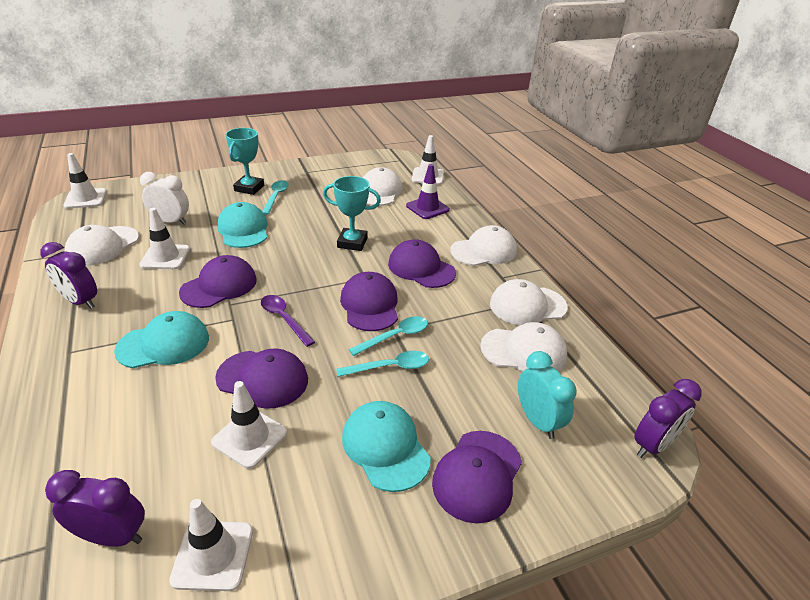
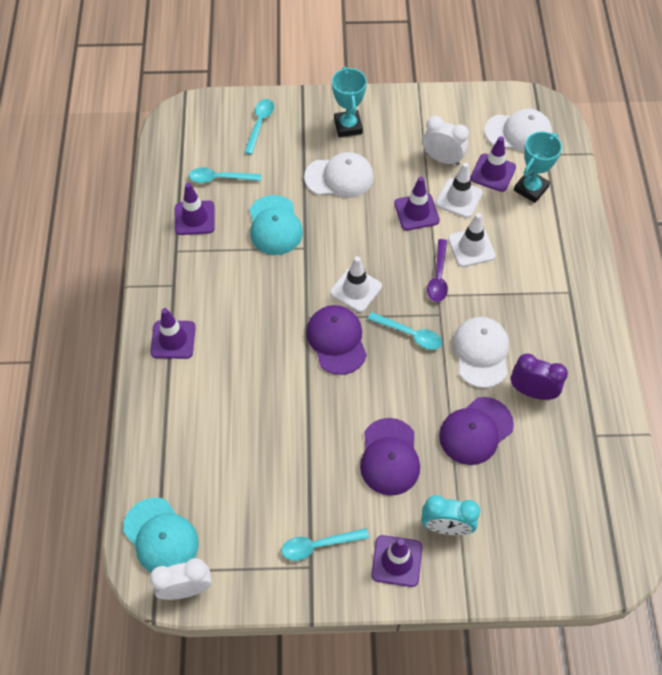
purple cap: 5 -> 3
purple clock: 3 -> 1
purple traffic cone: 1 -> 5
turquoise cap: 3 -> 2
turquoise spoon: 3 -> 4
white cap: 5 -> 3
white clock: 1 -> 2
white traffic cone: 5 -> 3

